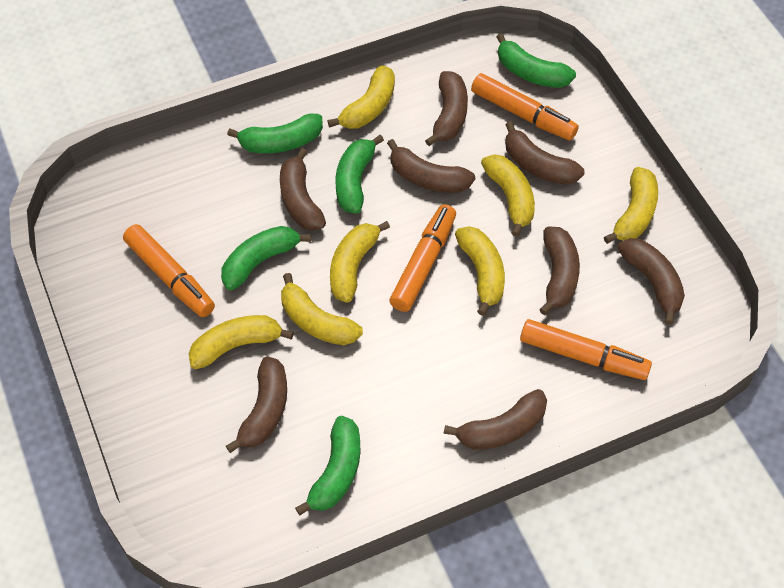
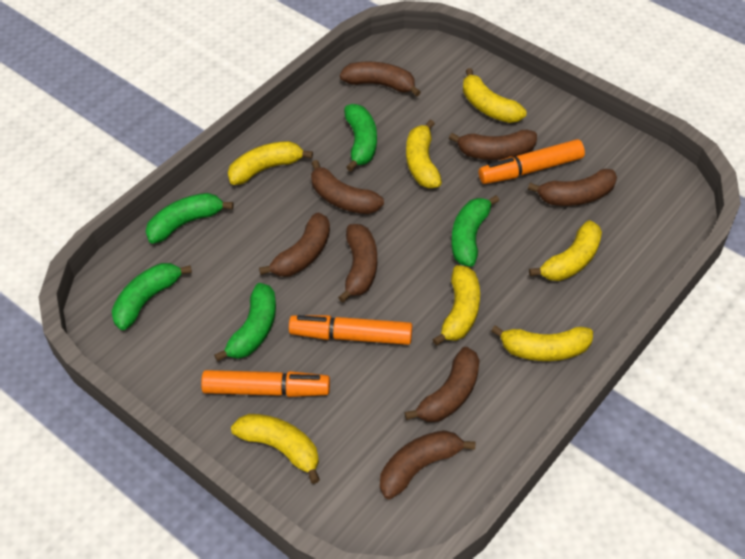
orange marker: 4 -> 3

